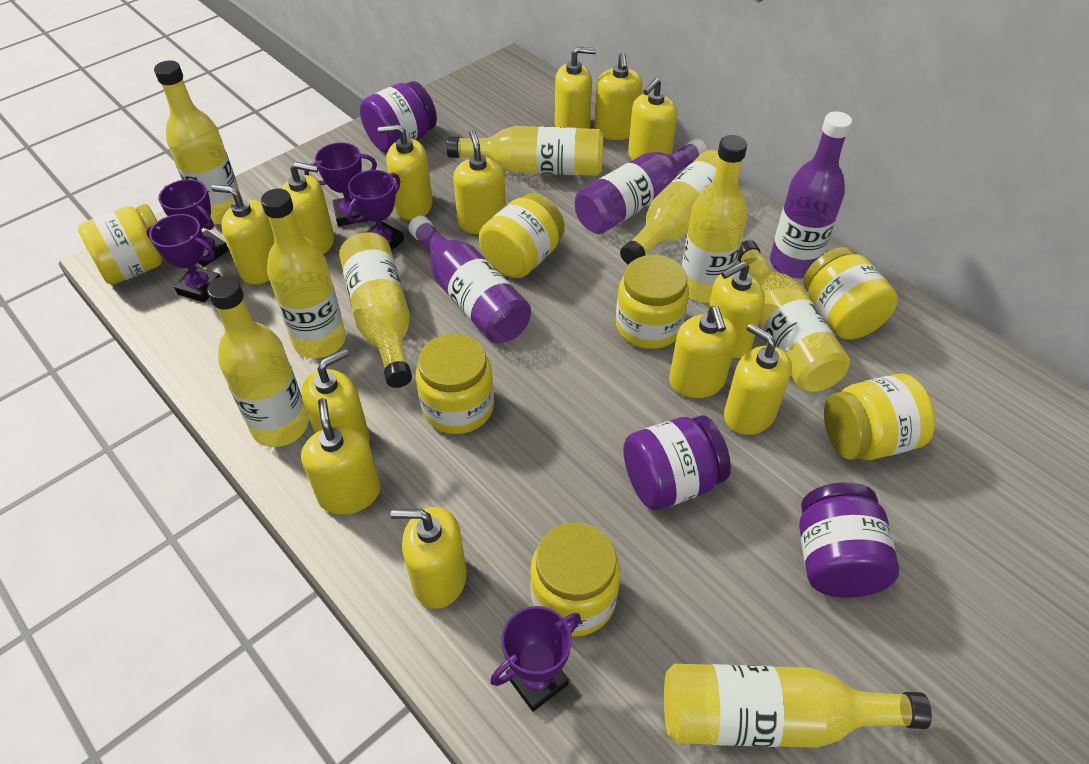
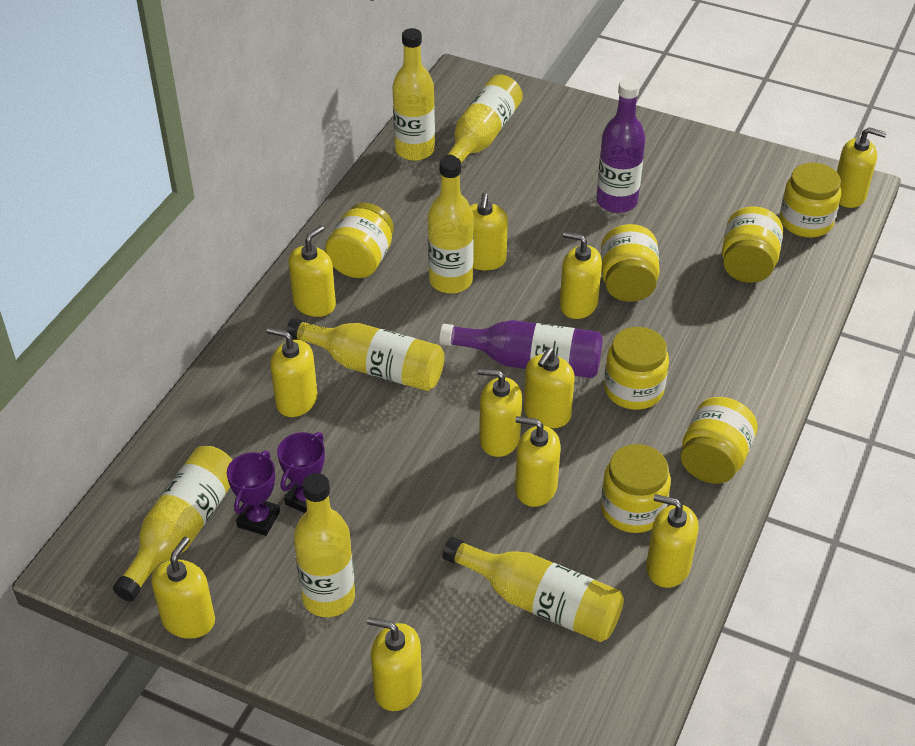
purple bottle: 3 -> 2
purple jar: 3 -> 0
purple trophy: 5 -> 2
yellow bottle: 9 -> 7
yellow soap dispenser: 13 -> 11

